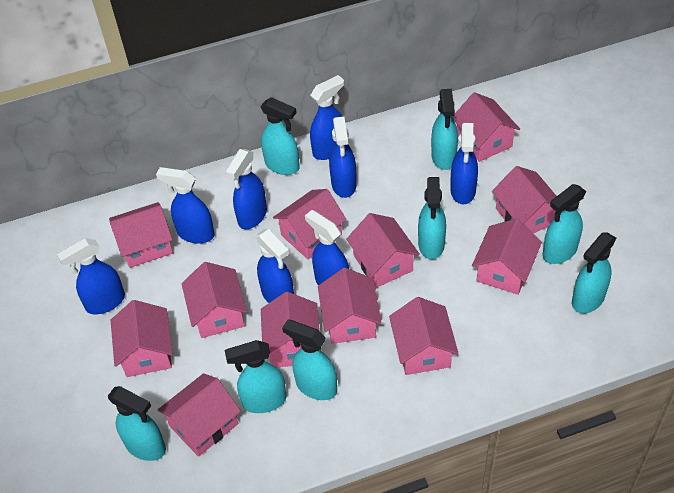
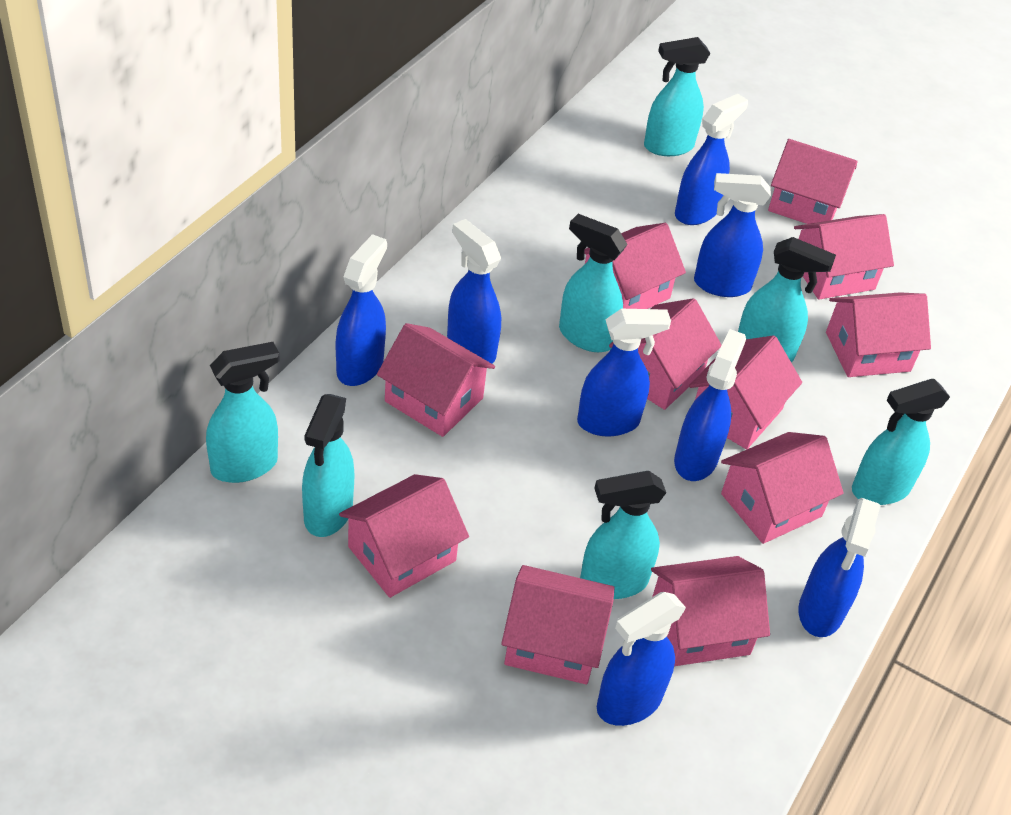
pink house: 12 -> 11
turquoise spray bottle: 8 -> 7

